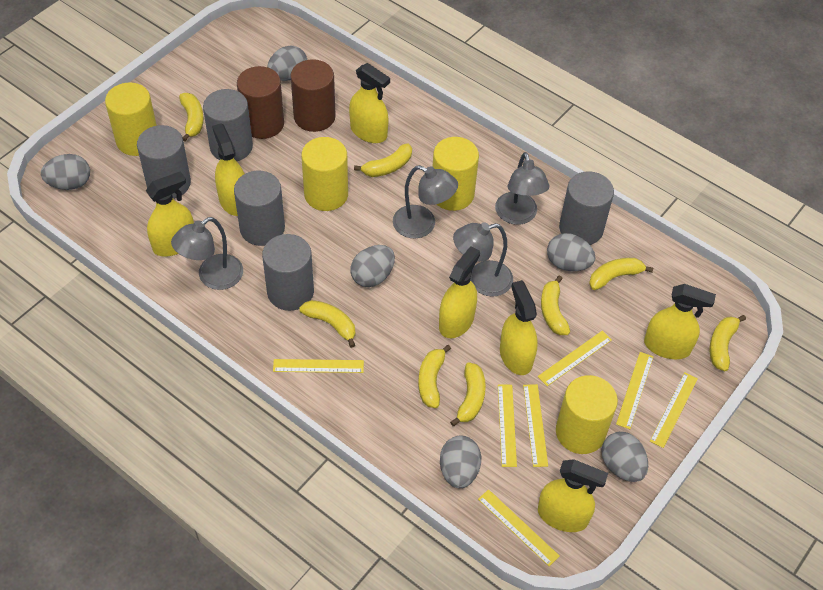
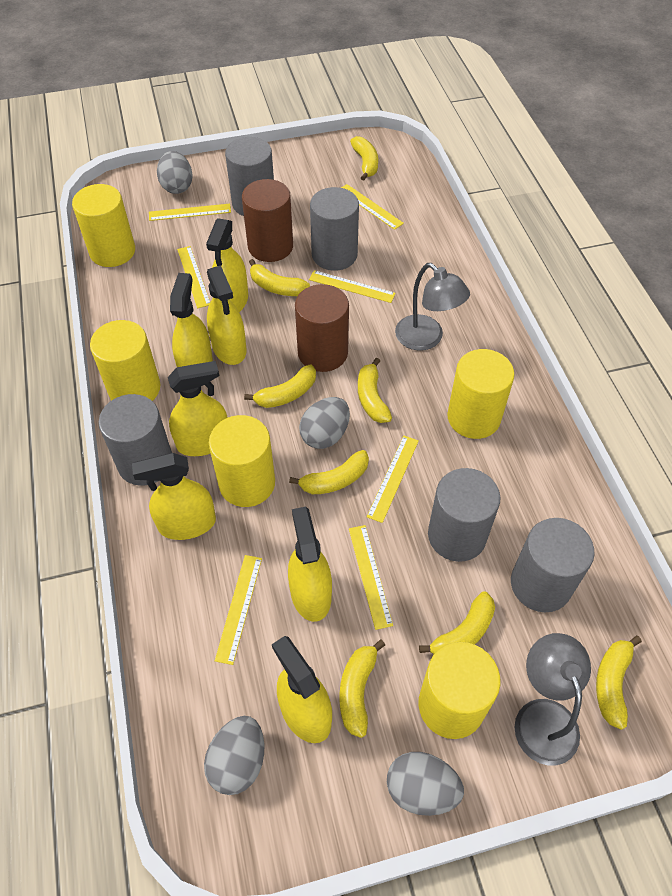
grey egg: 6 -> 4
grey lamp: 4 -> 2
yellow cylinder: 4 -> 5

